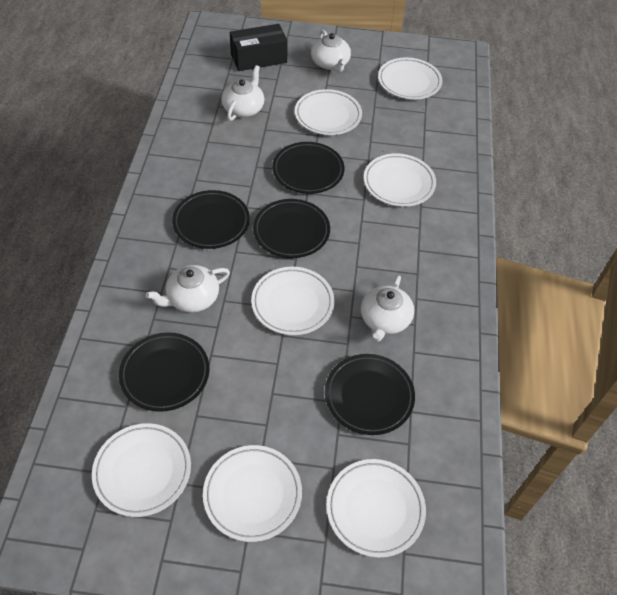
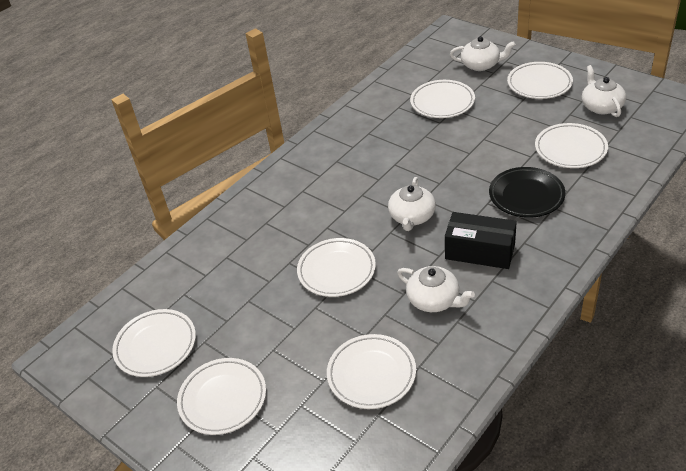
black plate: 5 -> 1

